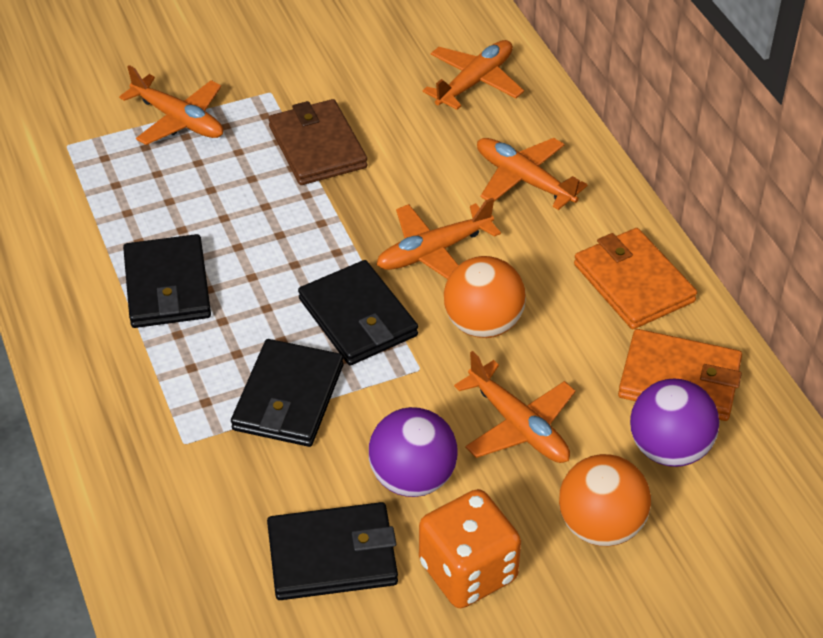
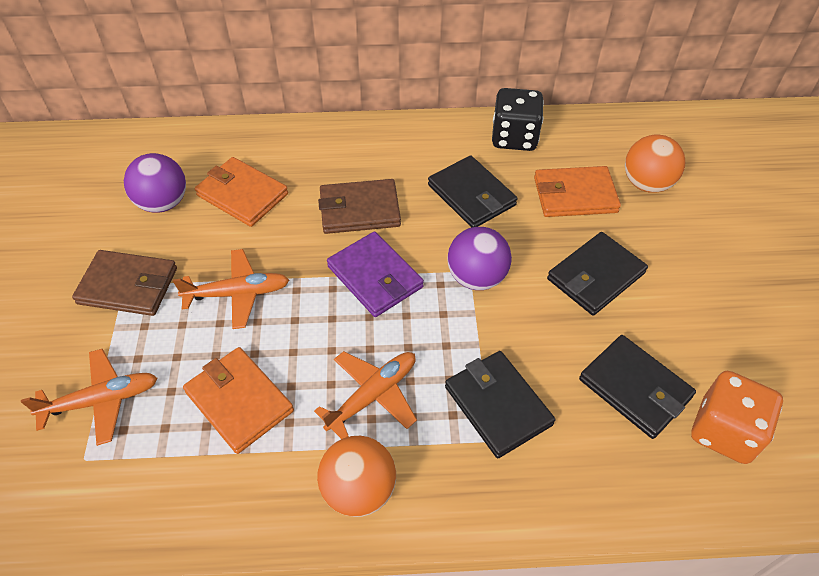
black dice: 0 -> 1
brown wallet: 1 -> 2
orange plane: 5 -> 3
orange wallet: 2 -> 3
purple wallet: 0 -> 1

